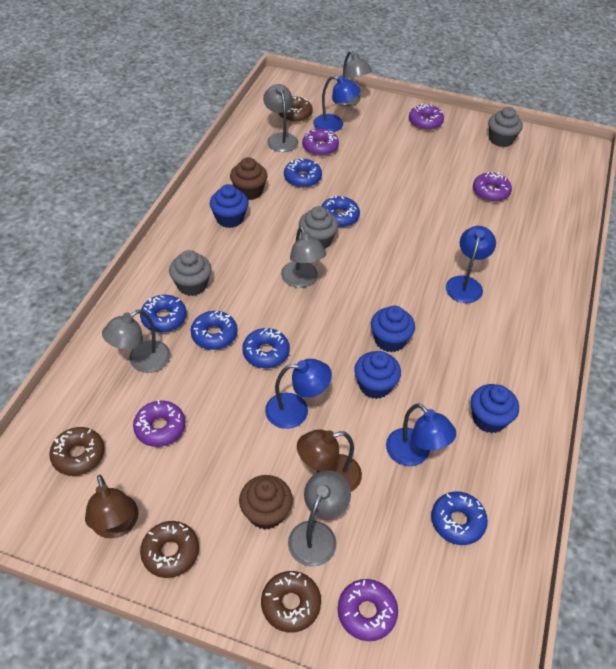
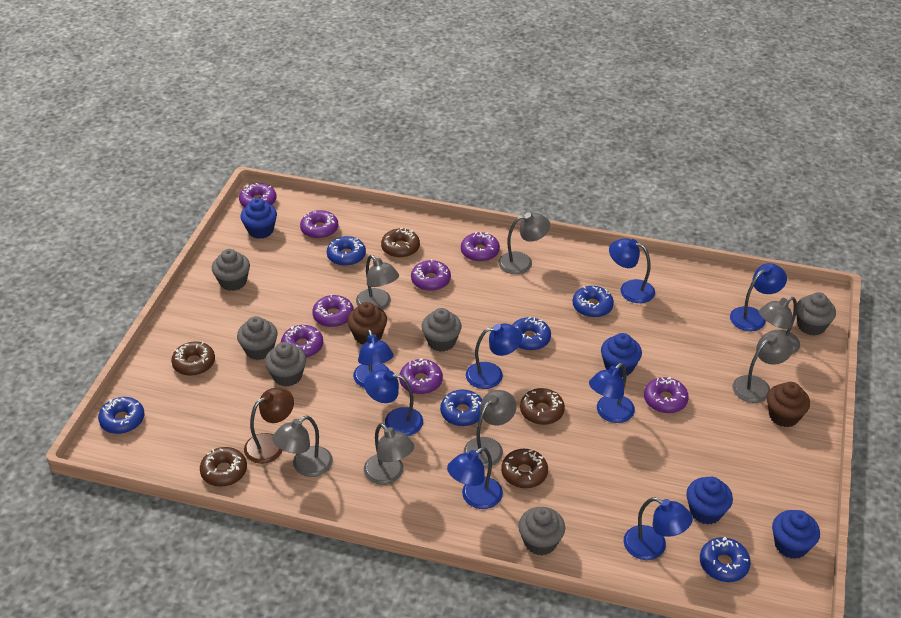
blue lamp: 4 -> 8
brown donut: 4 -> 5
brown lamp: 2 -> 1
grey cupcake: 3 -> 6
grey lamp: 5 -> 7
purple donut: 5 -> 8

